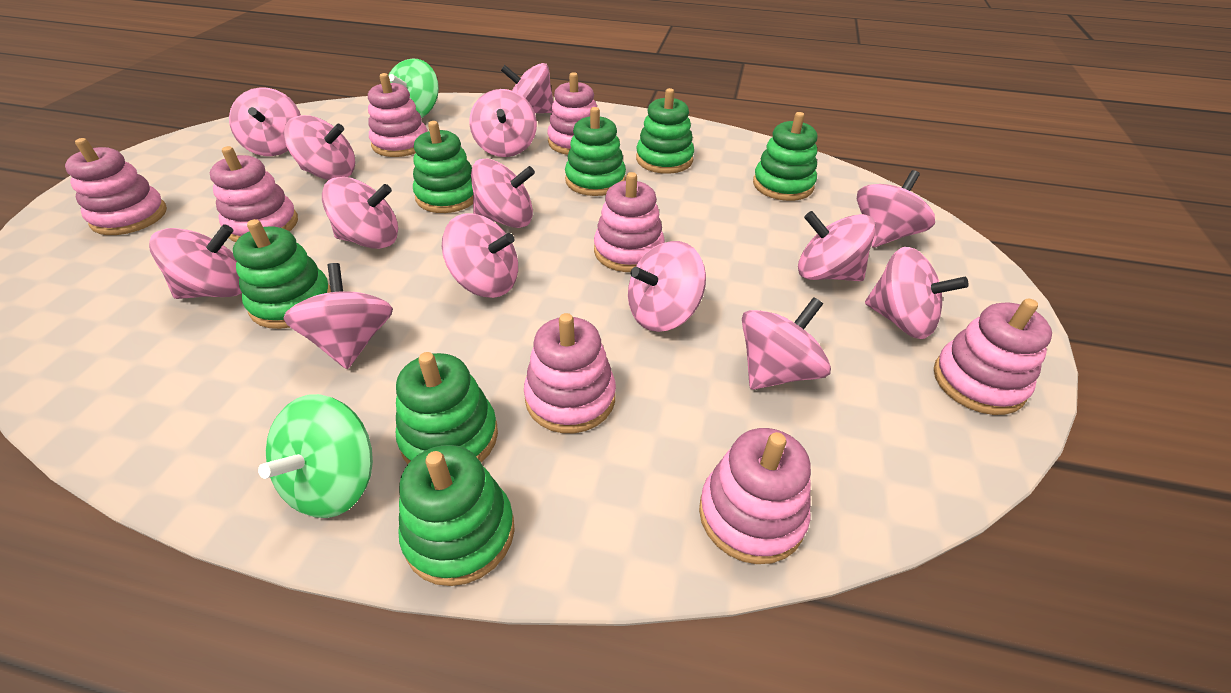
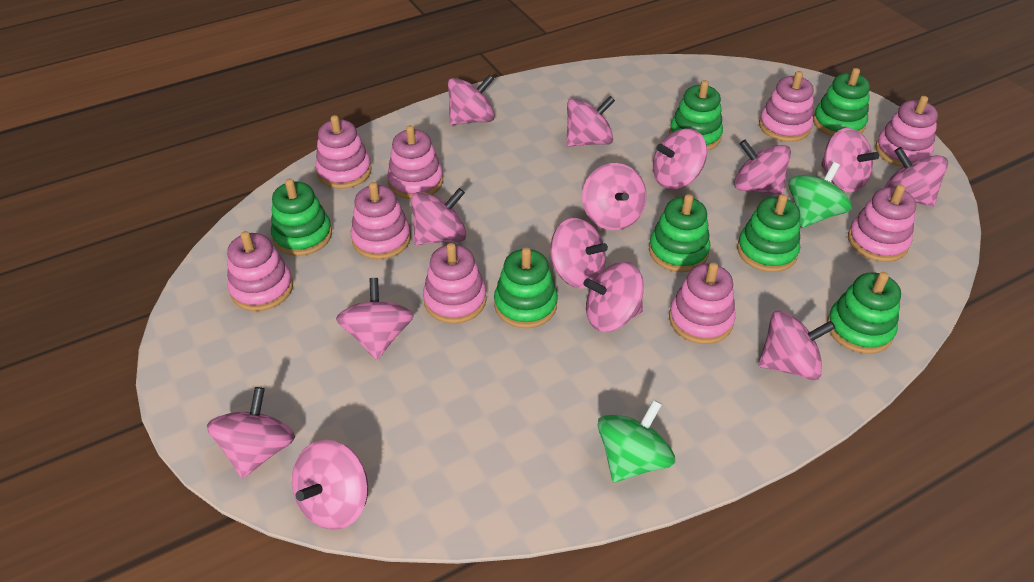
pink stacking toy: 8 -> 9

